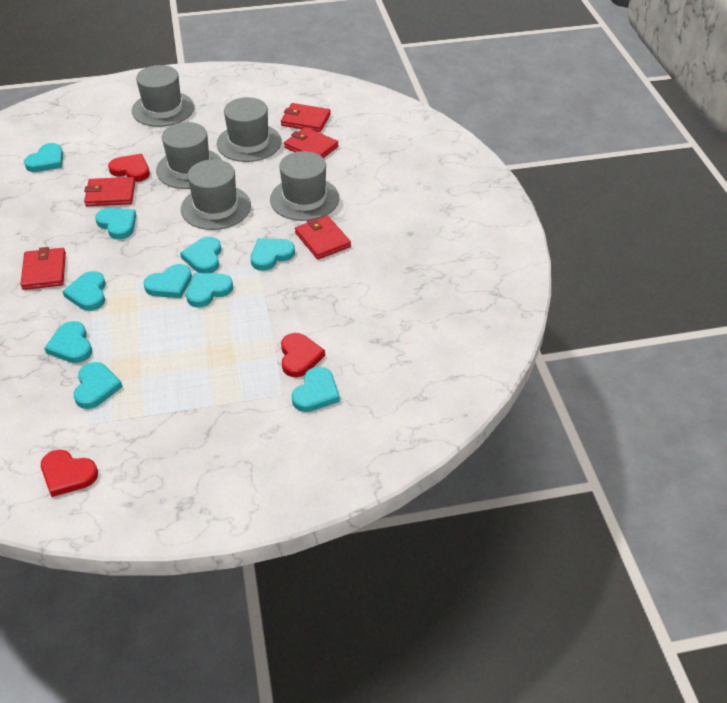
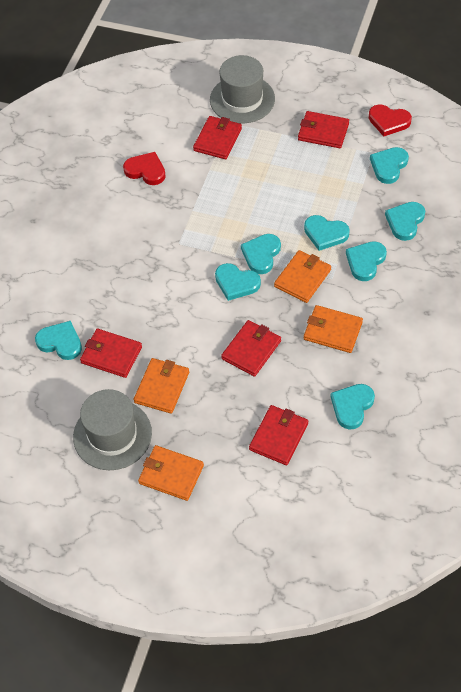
grey hat: 5 -> 2
orange wallet: 0 -> 4
red heart: 3 -> 2
turquoise heart: 10 -> 8

